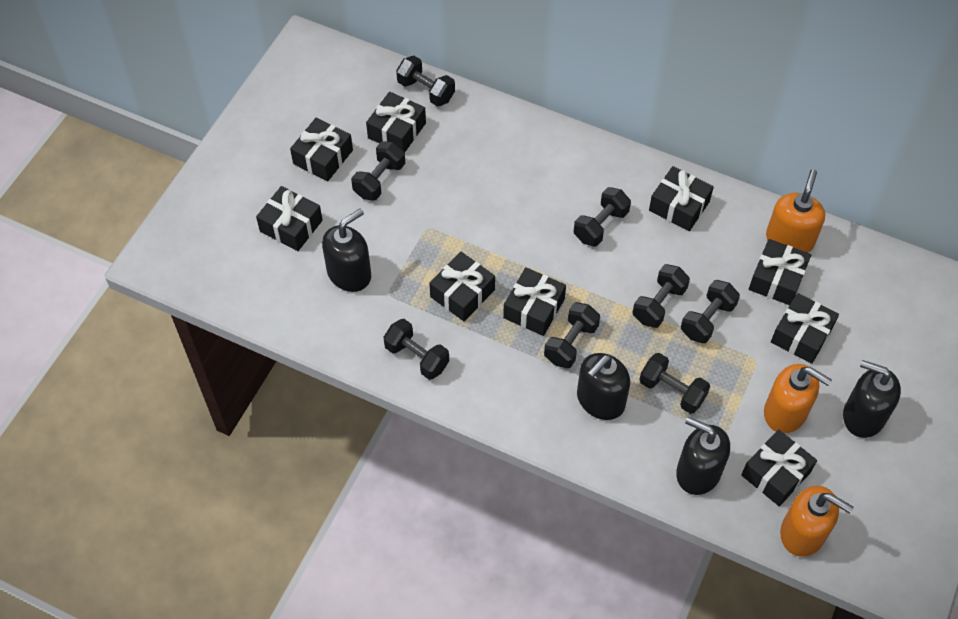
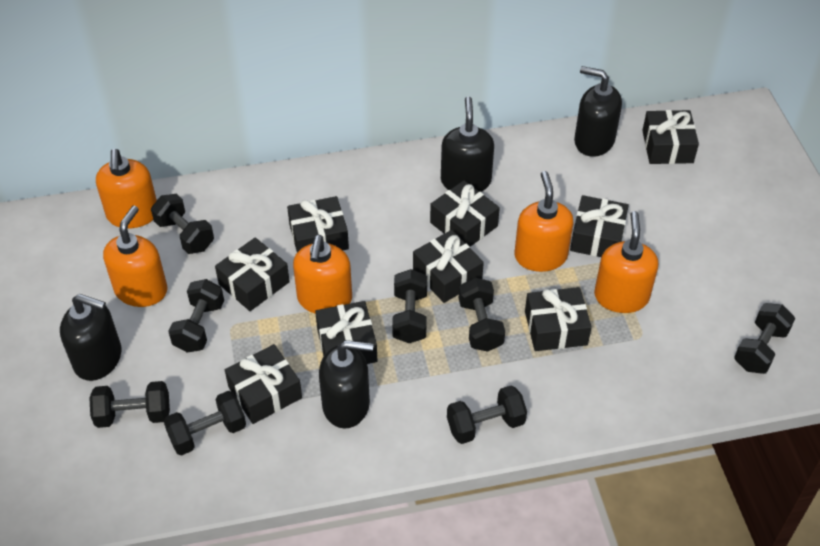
orange soap dispenser: 3 -> 5

